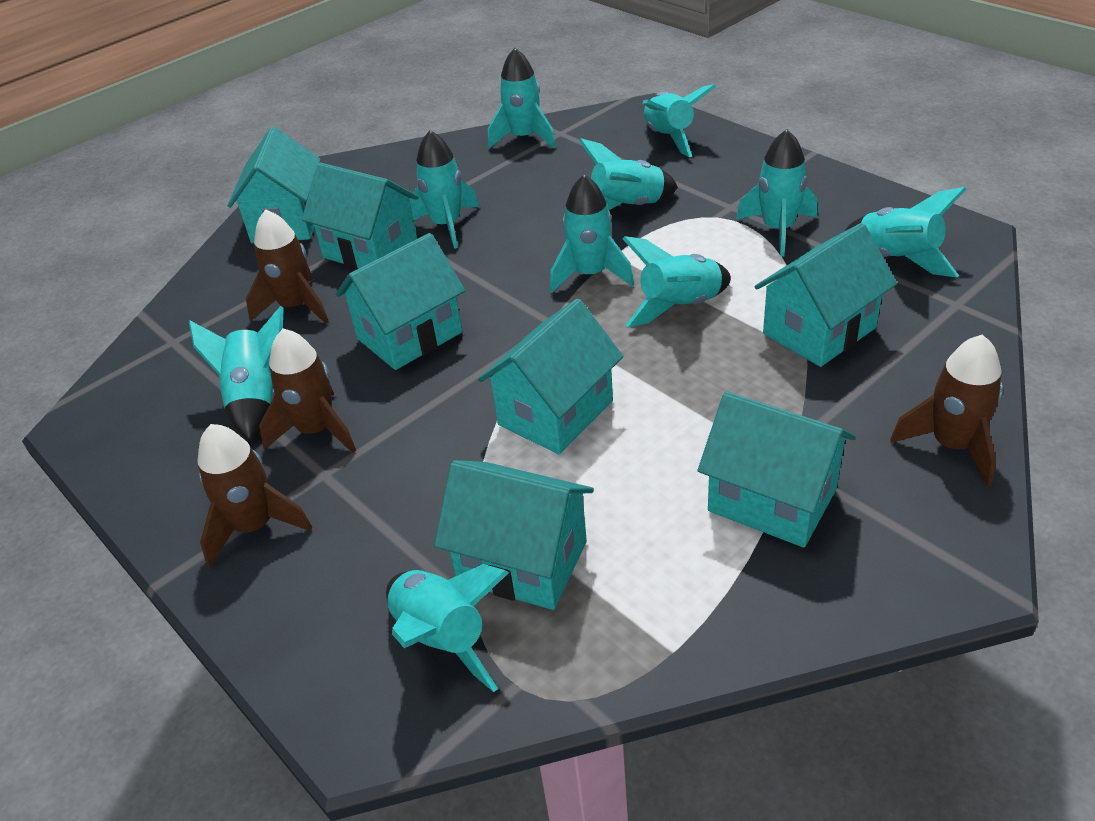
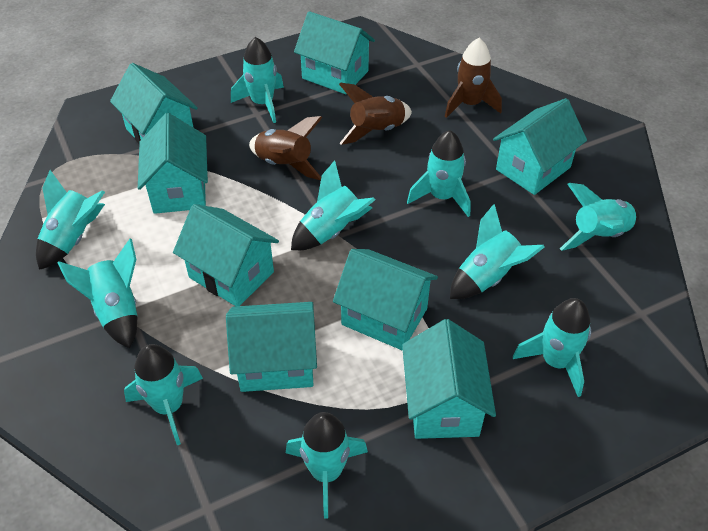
brown rocket: 4 -> 3
turquoise house: 7 -> 8

